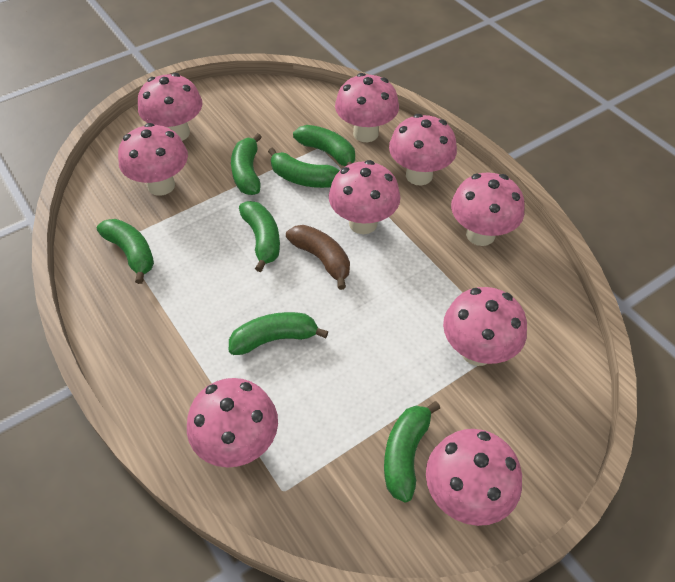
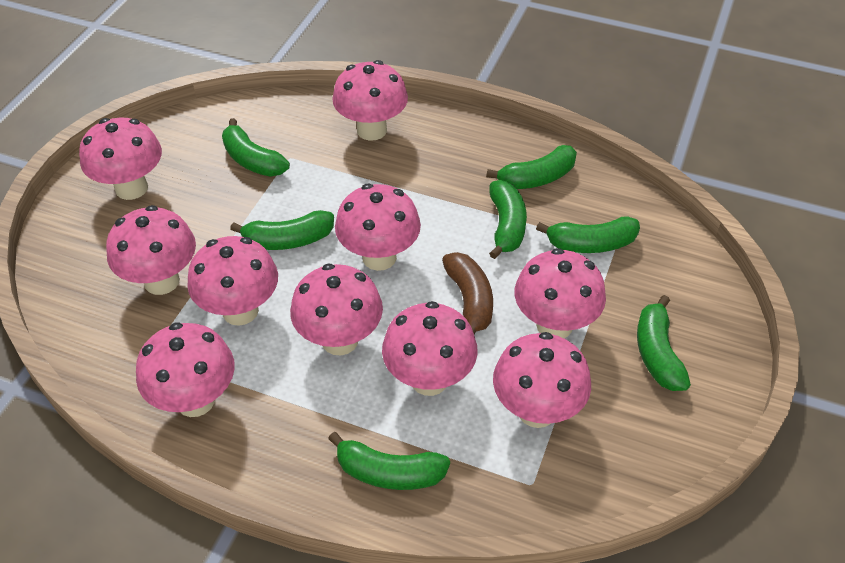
pink mushroom: 9 -> 10

